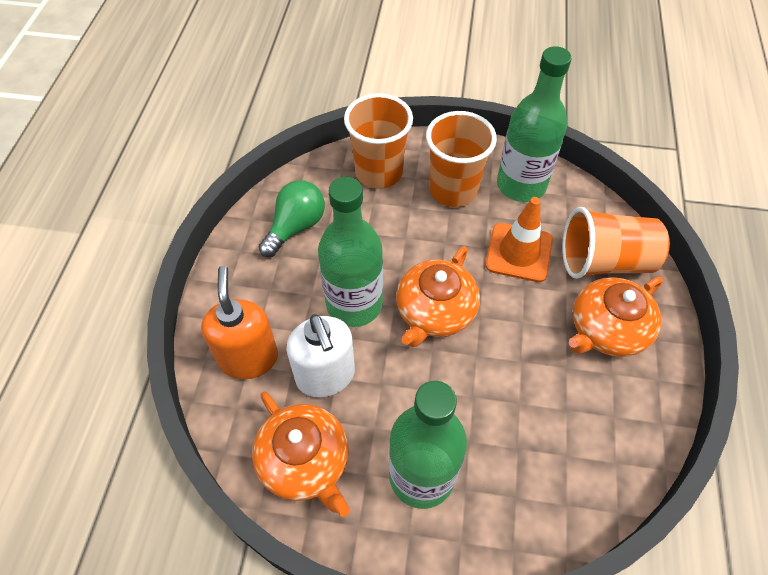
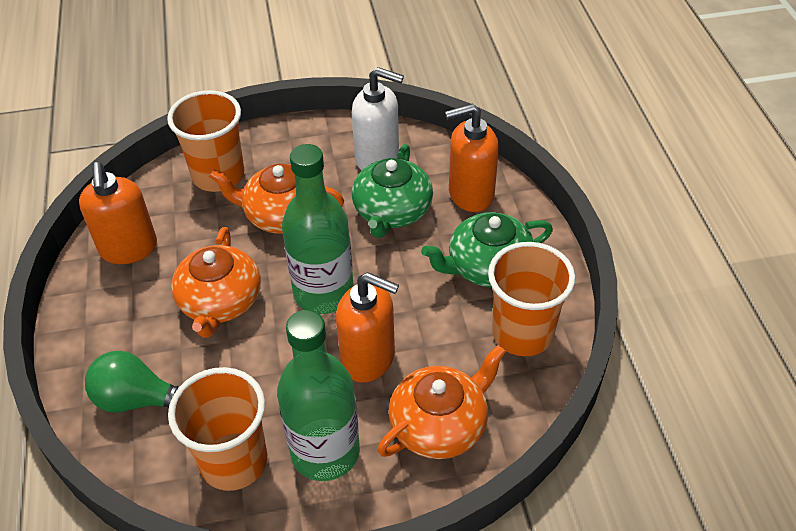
green bottle: 3 -> 2
green teapot: 0 -> 2
orange soap dispenser: 1 -> 3
orange traffic cone: 1 -> 0

